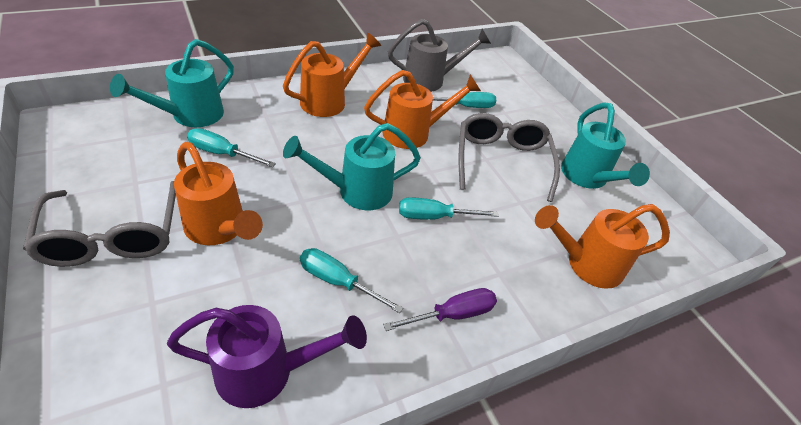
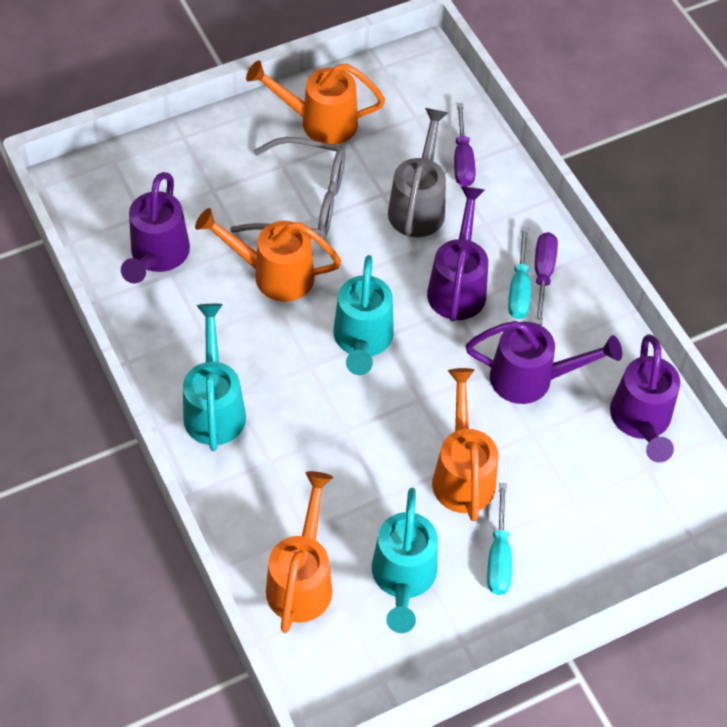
grey glasses: 2 -> 1
purple screwdriver: 1 -> 2
purple watering can: 1 -> 4
turquoise screwdriver: 4 -> 2

